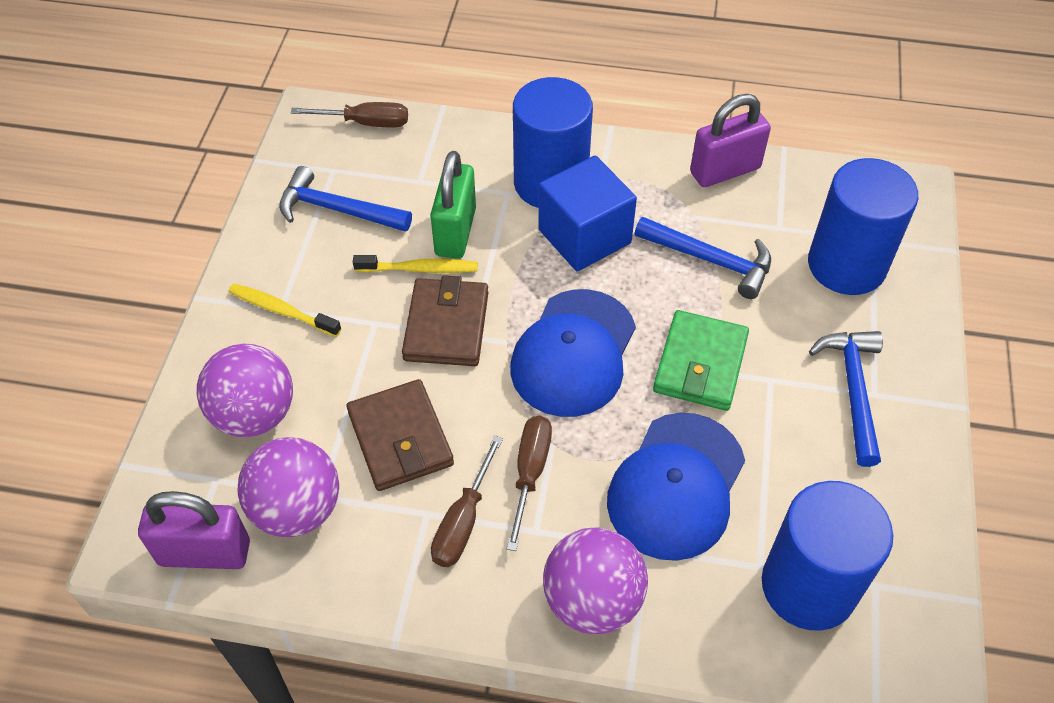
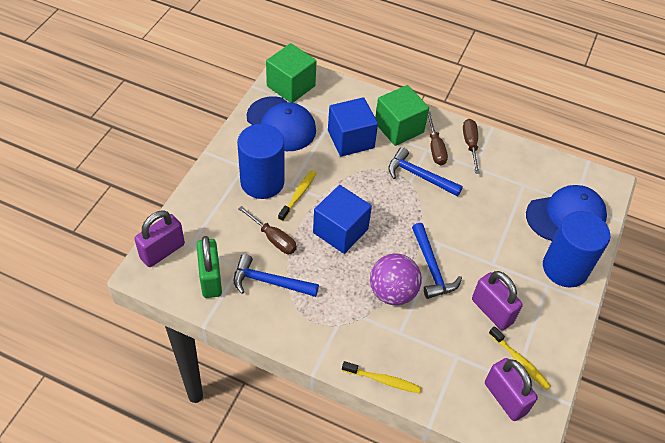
blue cube: 1 -> 2
blue cylinder: 3 -> 2
brown wallet: 2 -> 0
green cube: 0 -> 2
green wallet: 1 -> 0
purple ball: 3 -> 1
purple padlock: 2 -> 3
yellow toothbrush: 2 -> 3

